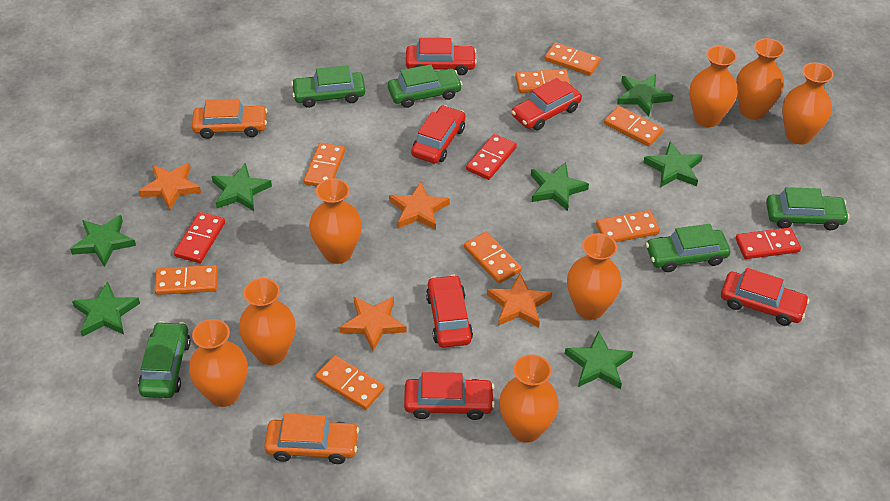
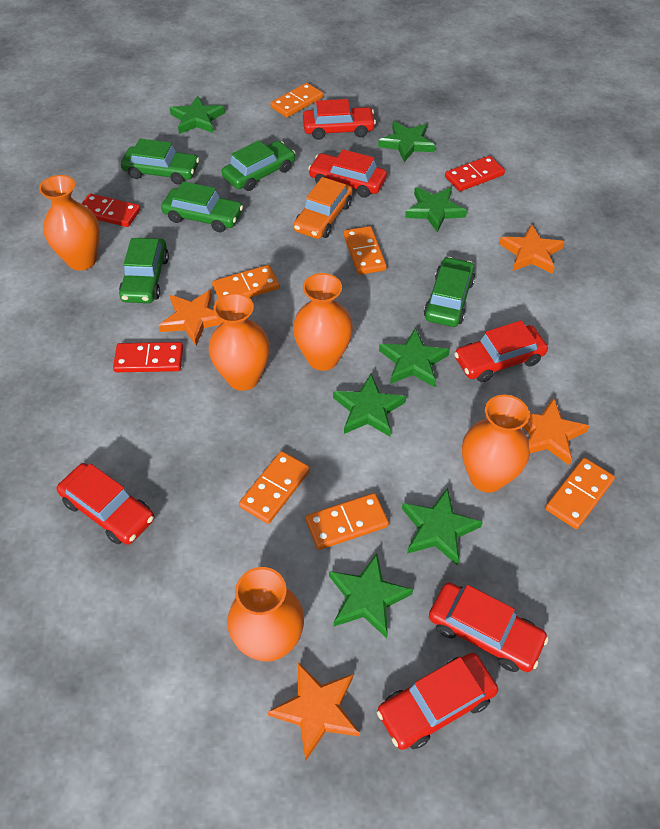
orange car: 2 -> 1
orange domino: 8 -> 6
orange vase: 8 -> 5

